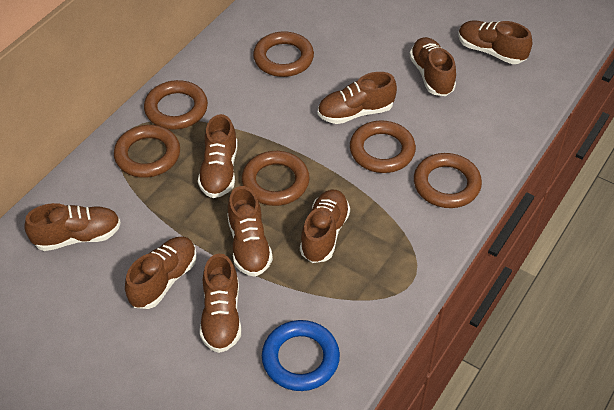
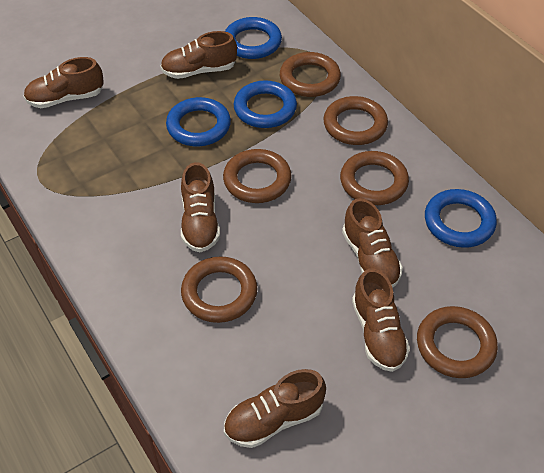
blue ring: 1 -> 4
brown shoe: 9 -> 6

